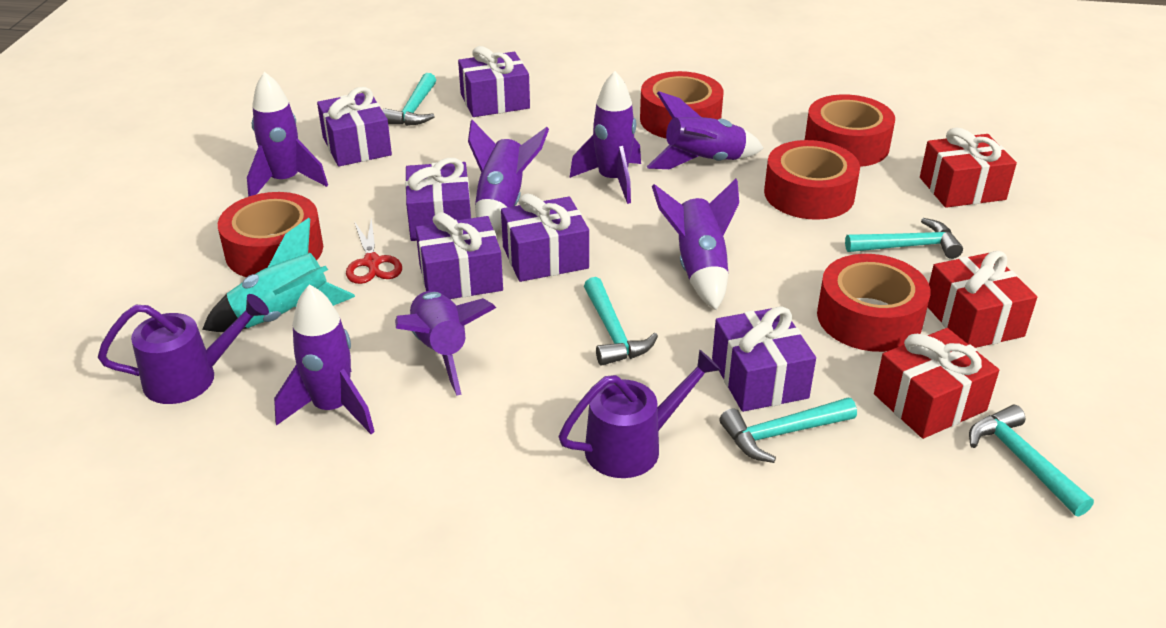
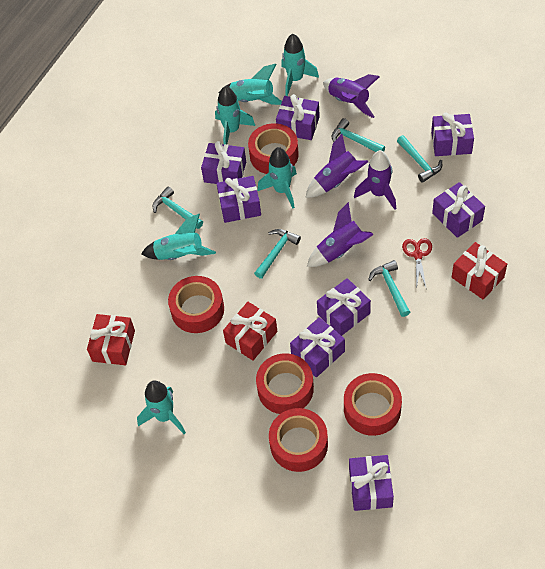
purple gift: 6 -> 8
purple rocket: 7 -> 4
purple watering can: 2 -> 0
turquoise rocket: 1 -> 6

